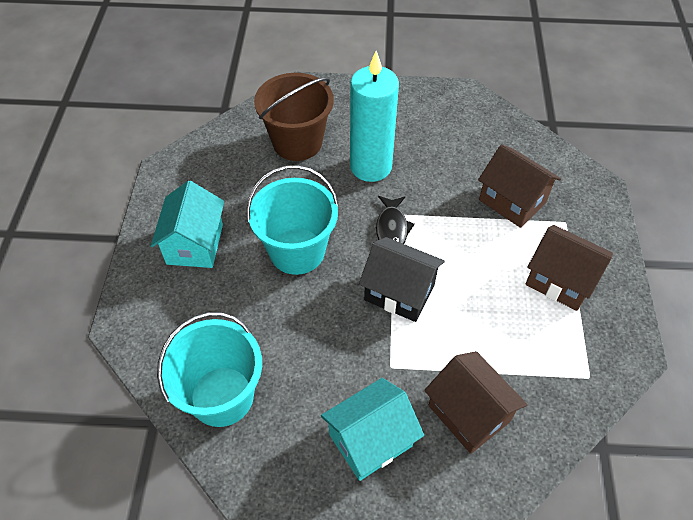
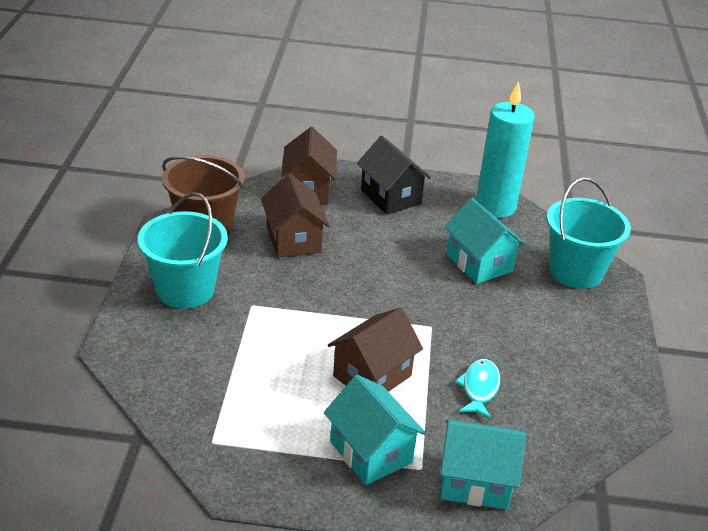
black fish: 1 -> 0
turquoise fish: 0 -> 1
turquoise house: 2 -> 3

